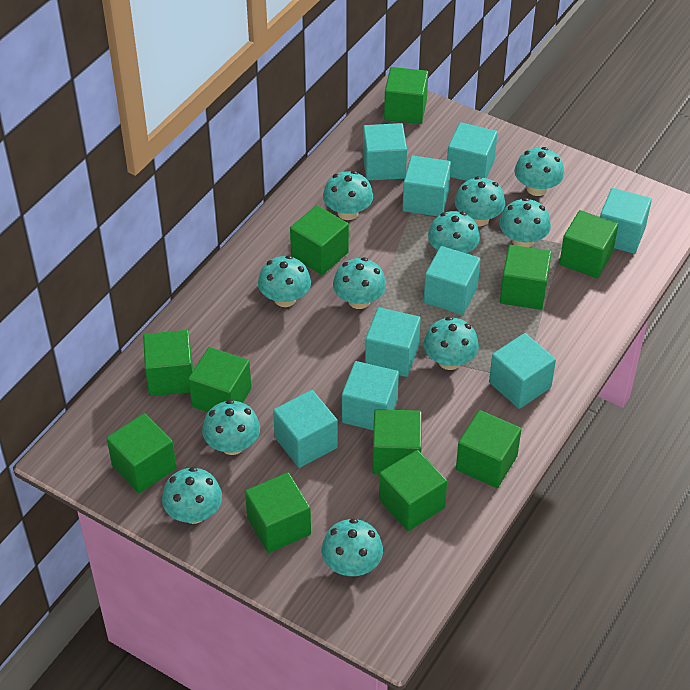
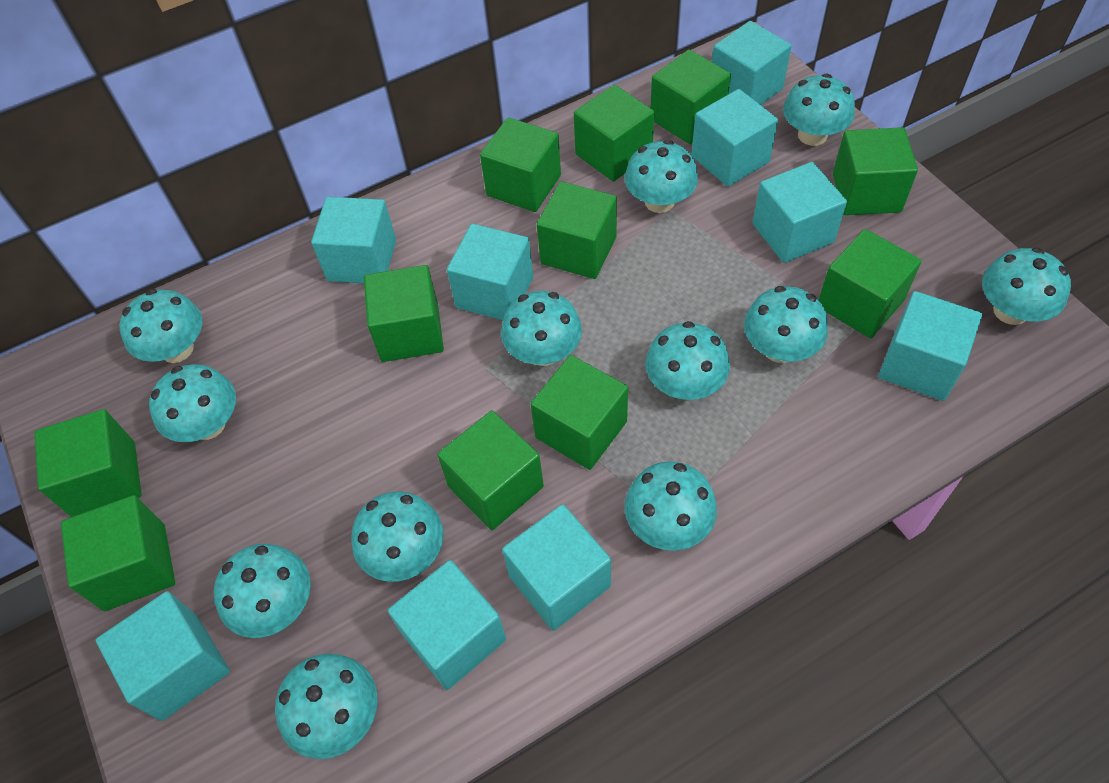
turquoise mushroom: 11 -> 12

